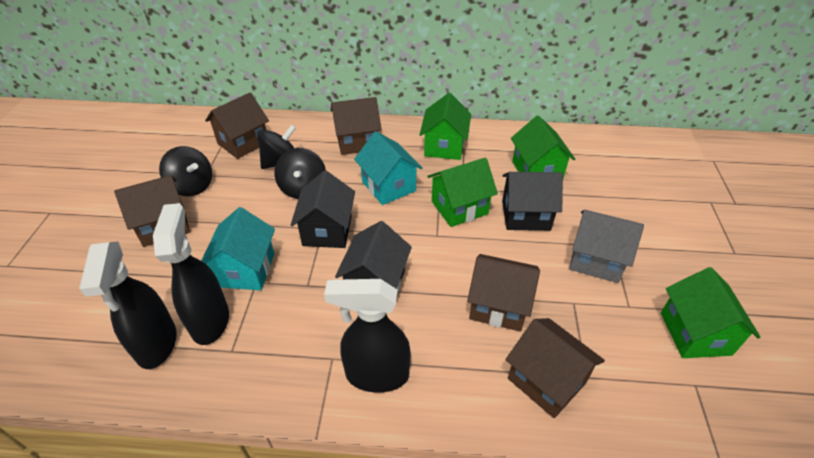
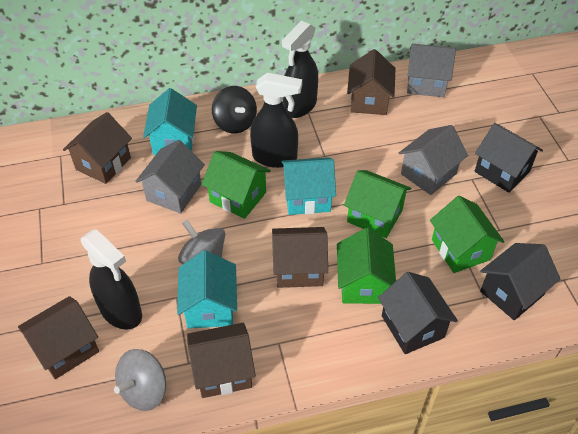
black spinning top: 3 -> 1
grey house: 1 -> 3
grey spinning top: 0 -> 2
turquoise house: 2 -> 3

